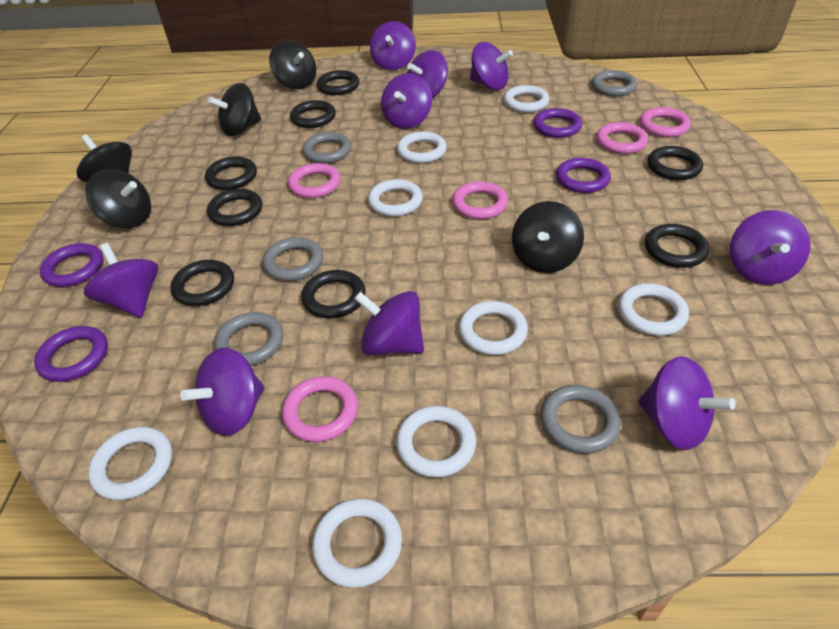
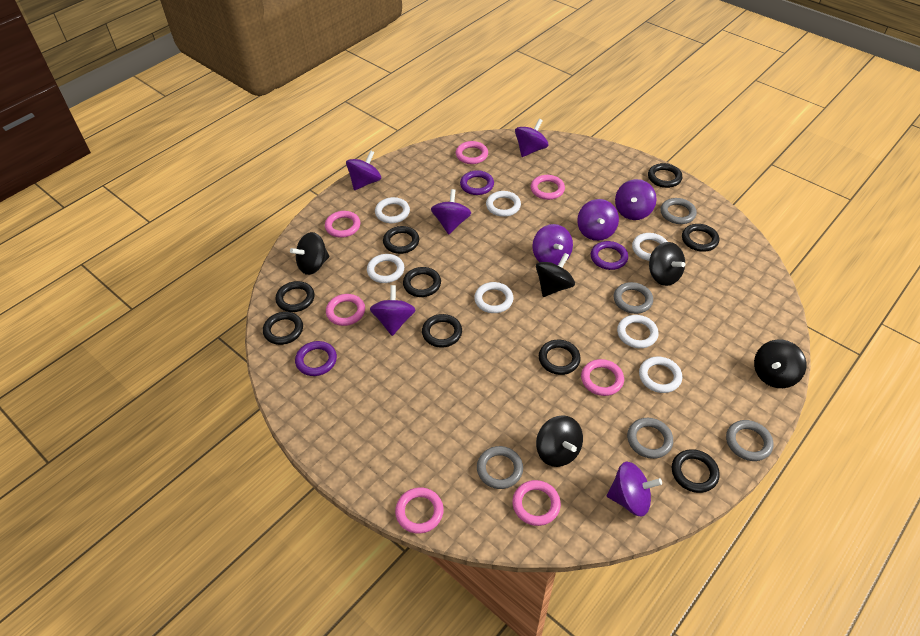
black ring: 8 -> 9
pink ring: 5 -> 7
purple ring: 4 -> 3
purple spinning top: 9 -> 8
white ring: 8 -> 7

